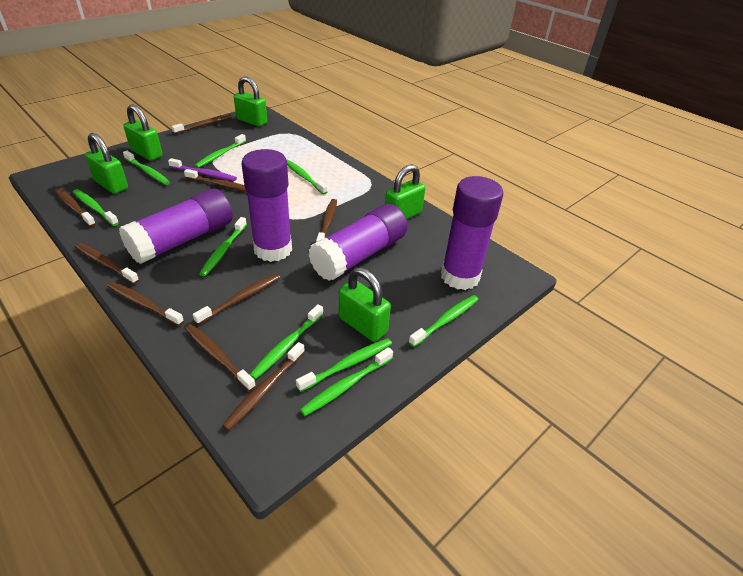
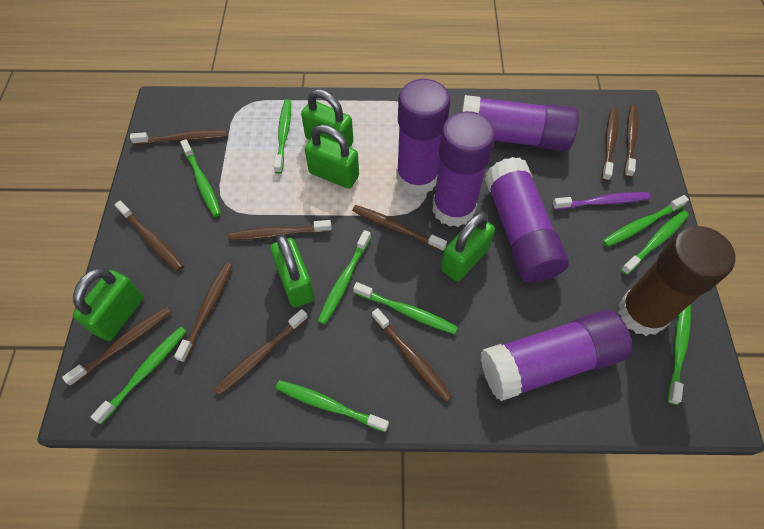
brown glue stick: 0 -> 1
brown toothbrush: 9 -> 10
purple glue stick: 4 -> 5

